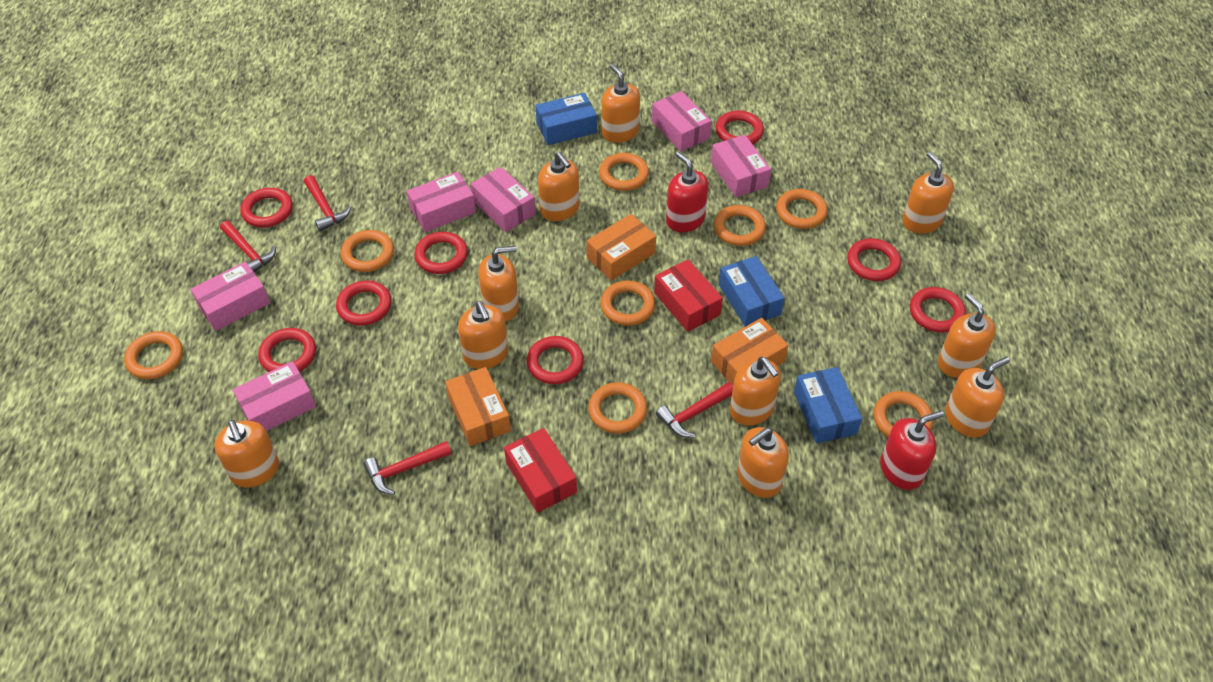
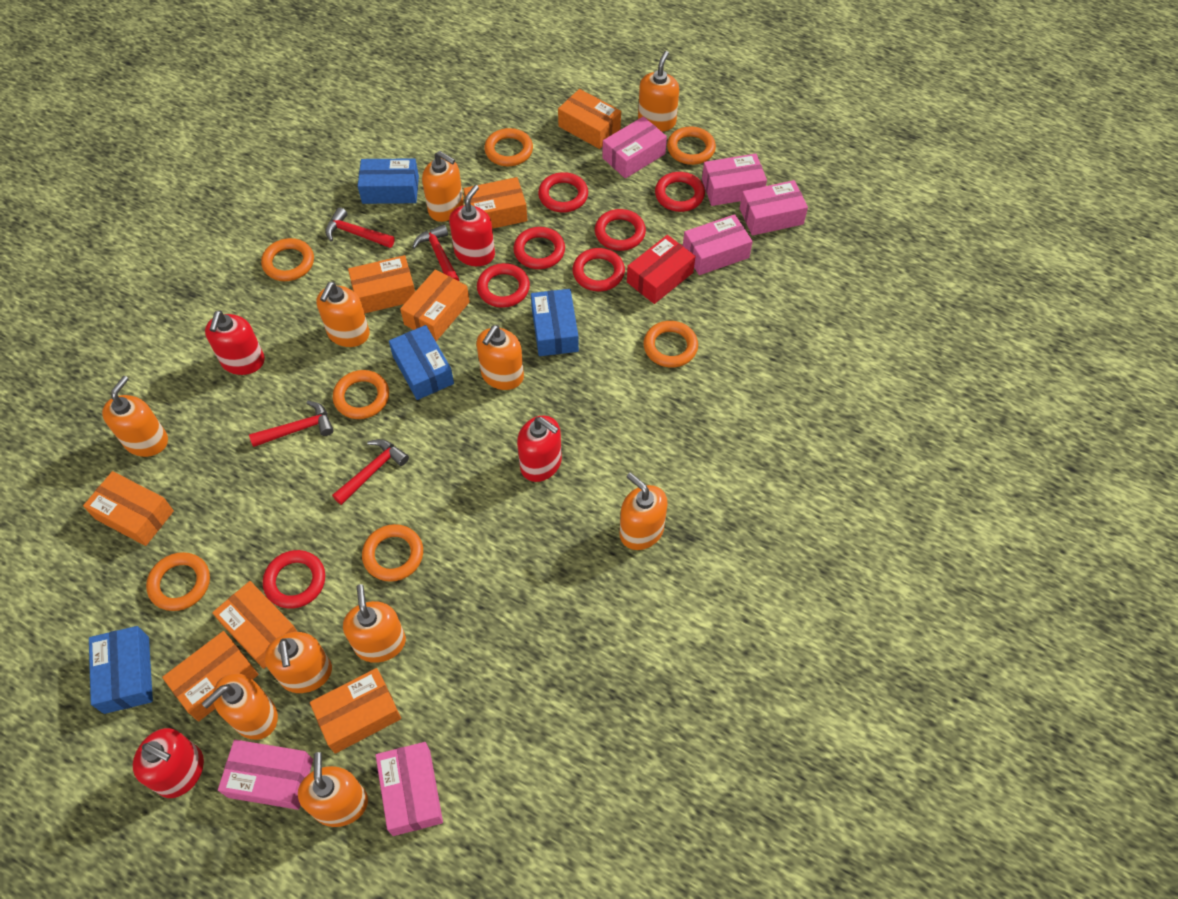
blue box: 3 -> 4
orange box: 3 -> 8
orange ring: 8 -> 7
red box: 2 -> 1
red ring: 8 -> 7
red soap dispenser: 2 -> 4

